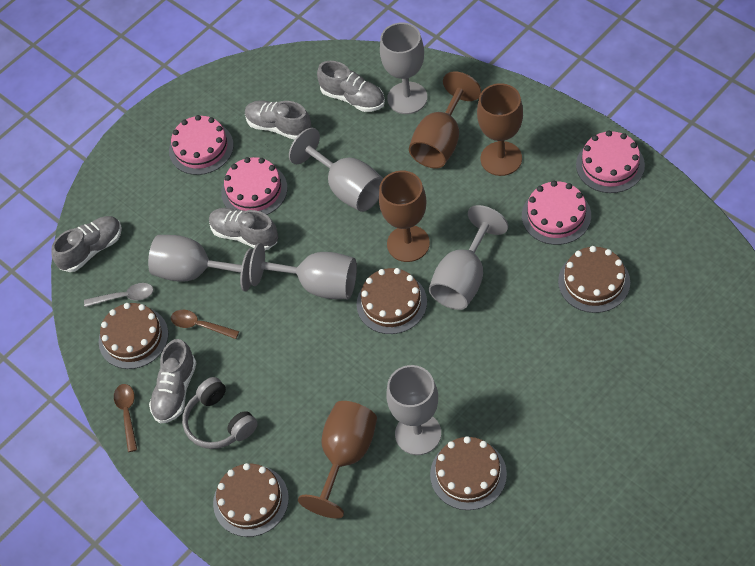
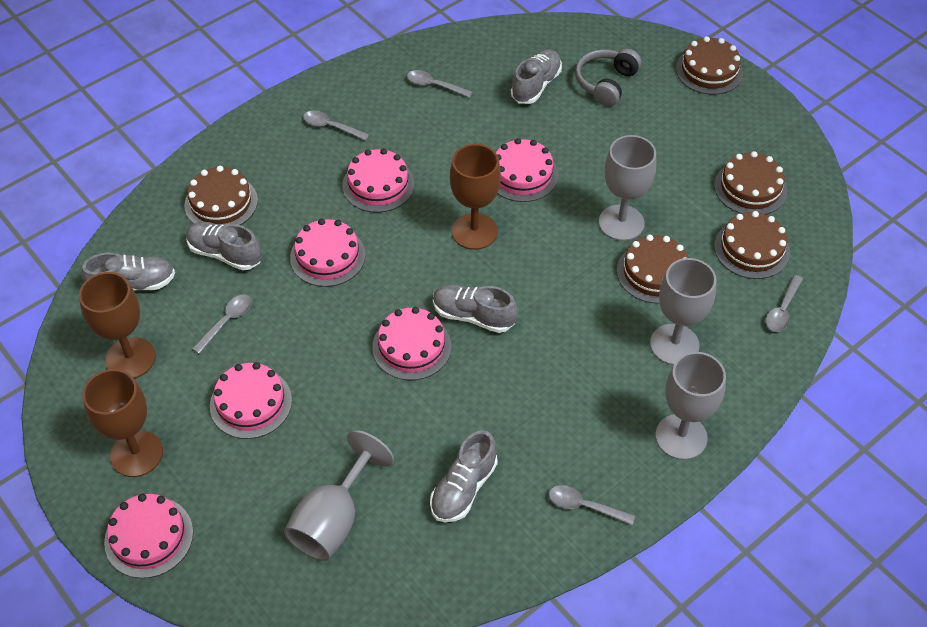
brown goblet: 4 -> 3
brown spoon: 2 -> 0
grey goblet: 6 -> 4
grey spoon: 1 -> 5
pink cake: 4 -> 6

